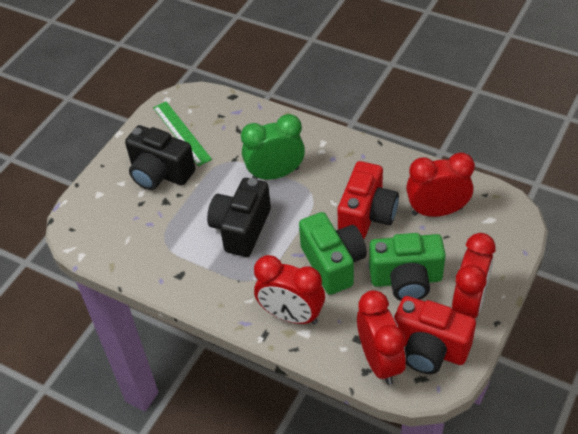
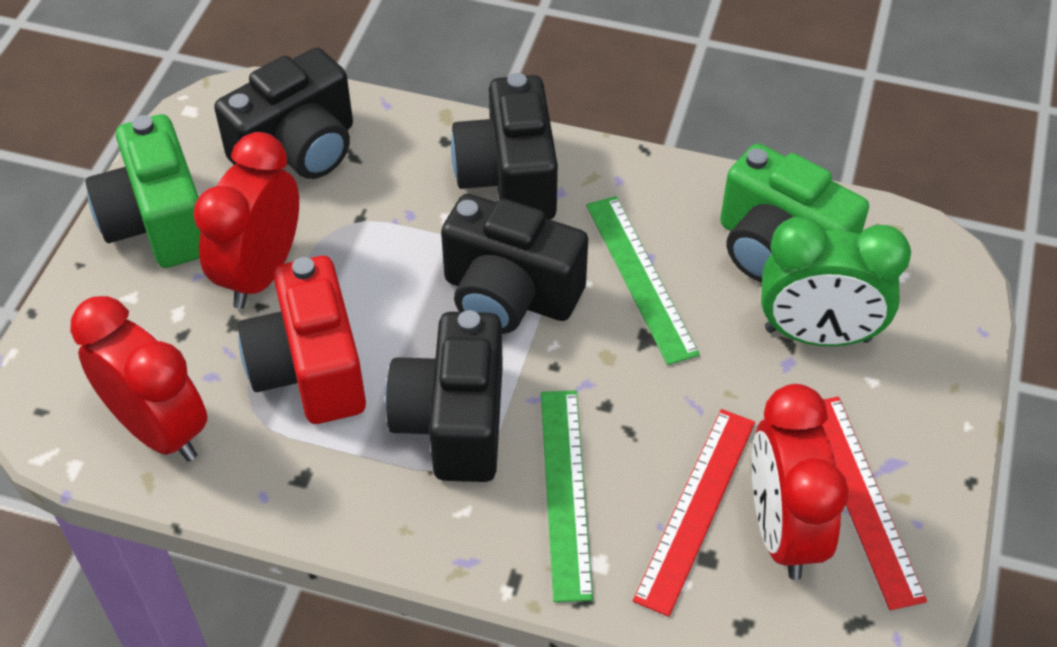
black camera: 2 -> 4
green ruler: 1 -> 2
red camera: 2 -> 1
red clock: 4 -> 3
red ruler: 0 -> 2

